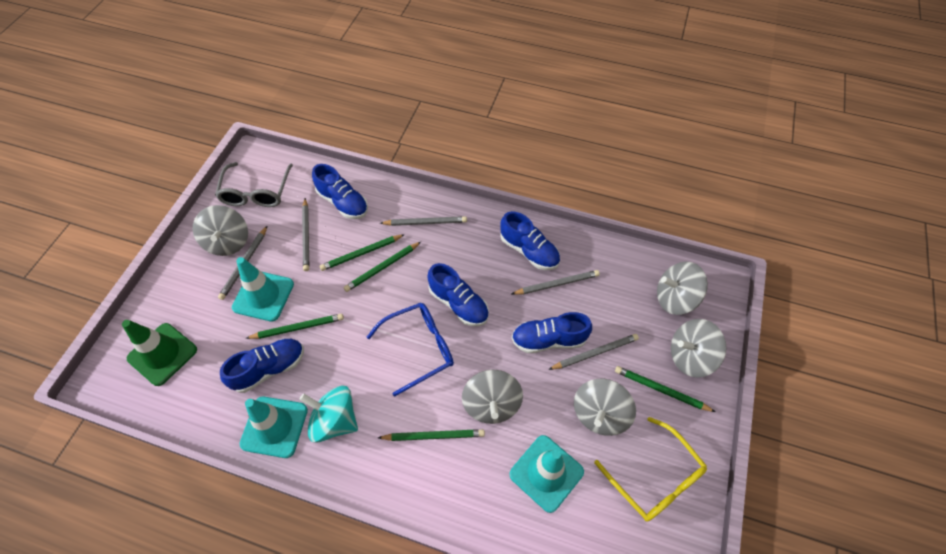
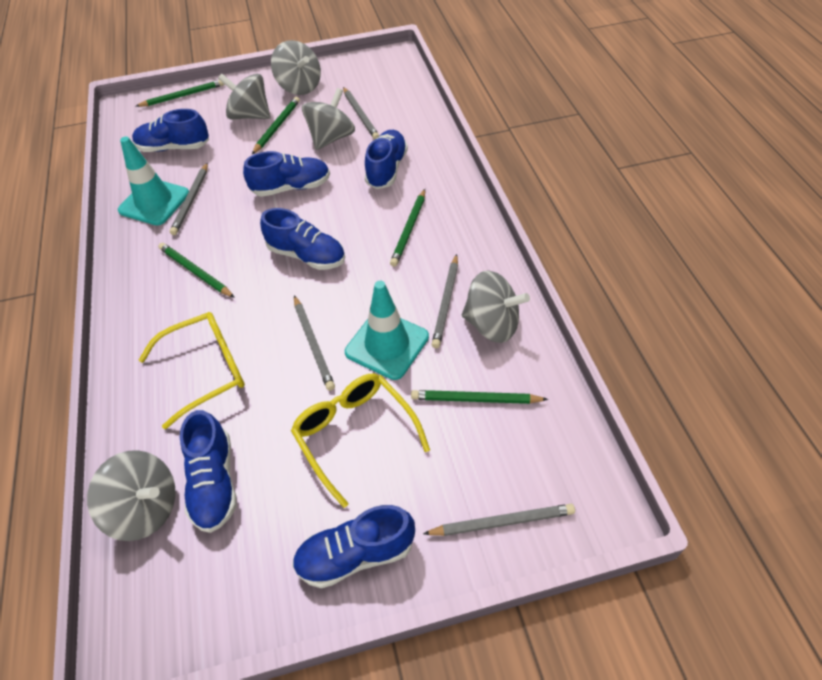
blue glasses: 1 -> 0
blue shoe: 5 -> 6
green traffic cone: 1 -> 0
grey glasses: 1 -> 0
turquoise spinning top: 1 -> 0
turquoise traffic cone: 3 -> 2
yellow glasses: 1 -> 2

